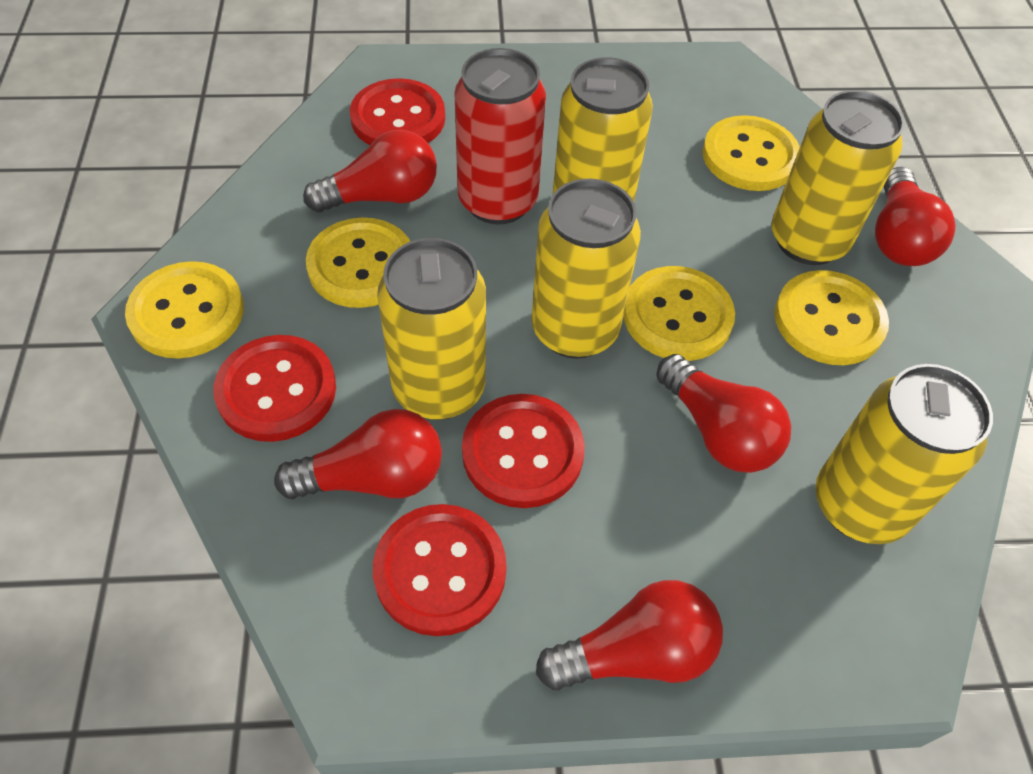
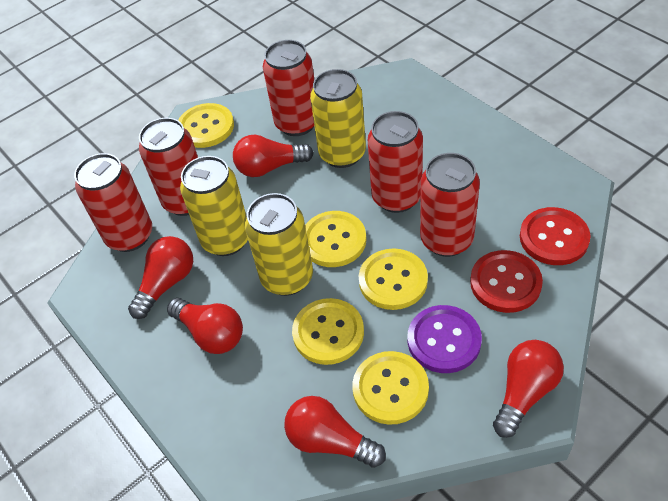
purple button: 0 -> 1
red button: 4 -> 2
red can: 1 -> 5
yellow can: 5 -> 3

